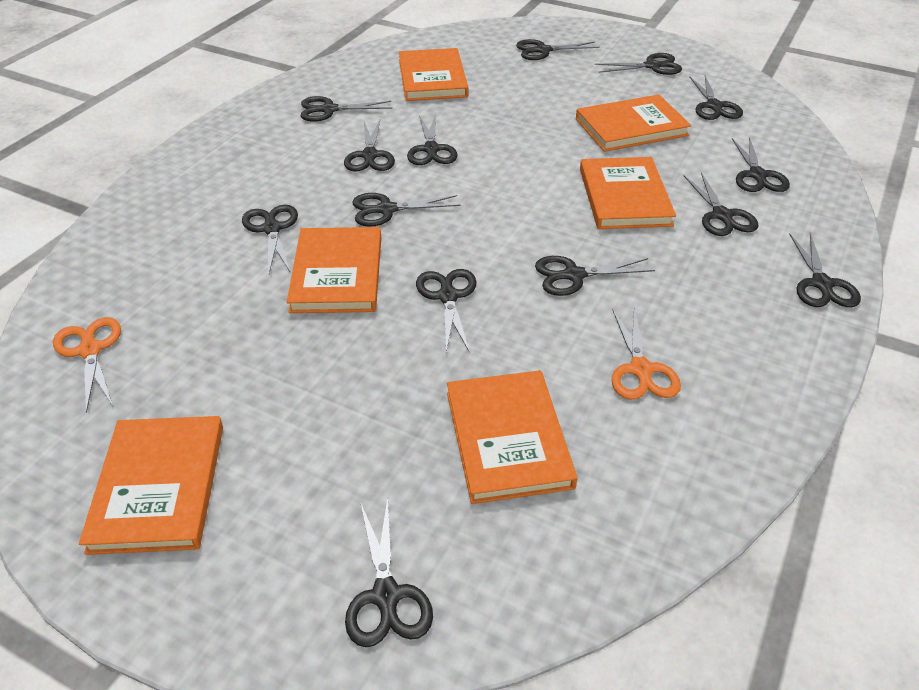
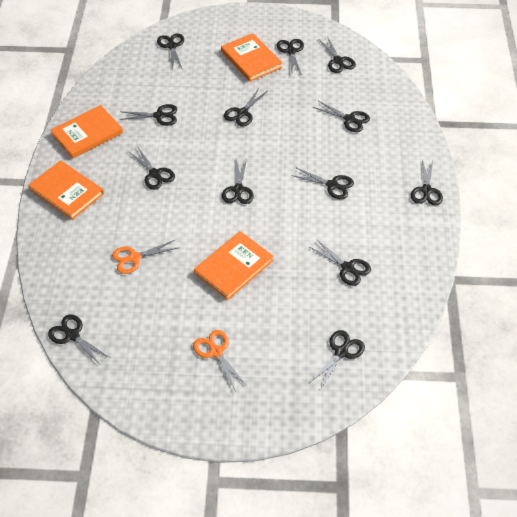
black scissors: 14 -> 13
orange book: 6 -> 4

